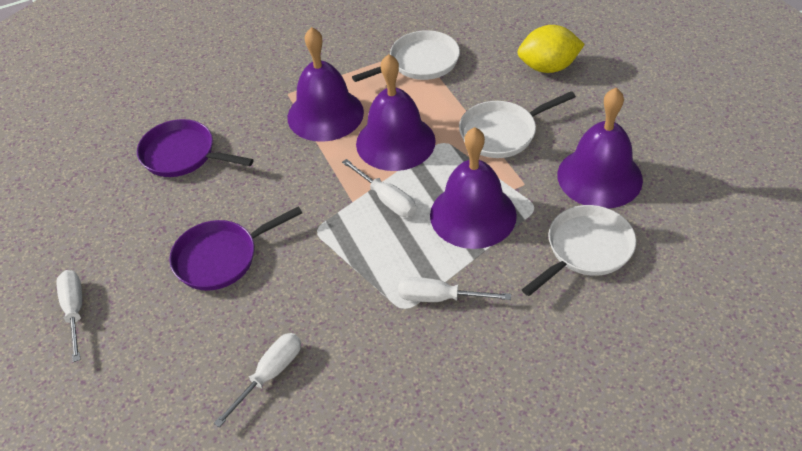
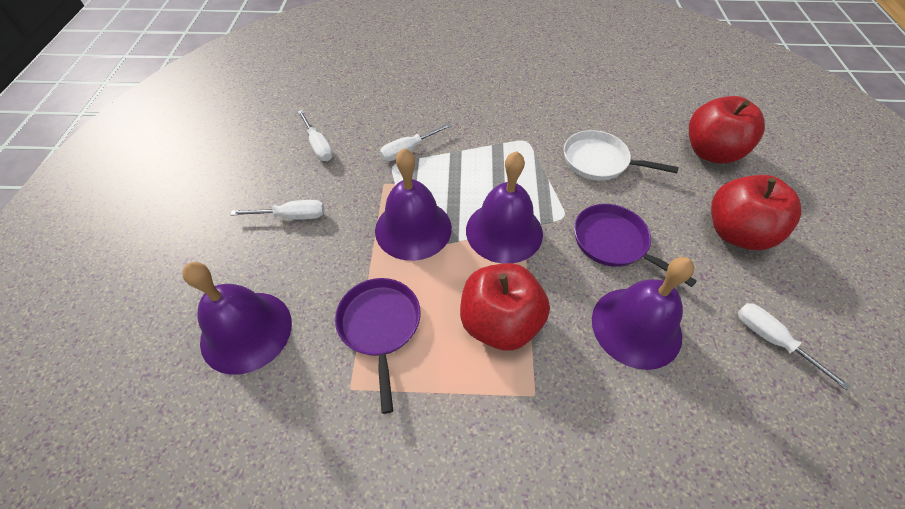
red apple: 0 -> 3
white pan: 3 -> 1
yellow lemon: 1 -> 0

